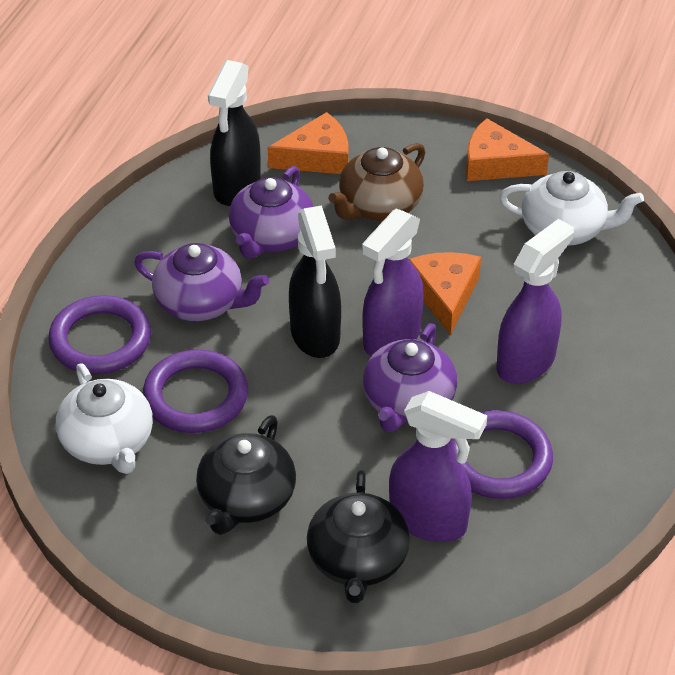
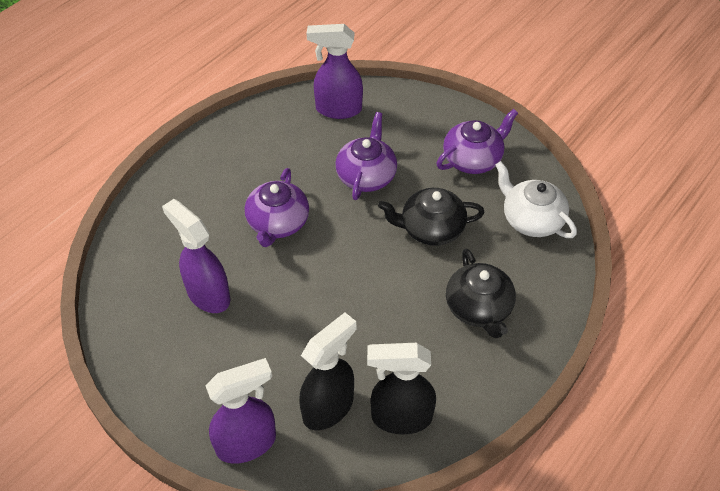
brown teapot: 1 -> 0
orange cheese: 3 -> 0
purple ring: 3 -> 0
white teapot: 2 -> 1

